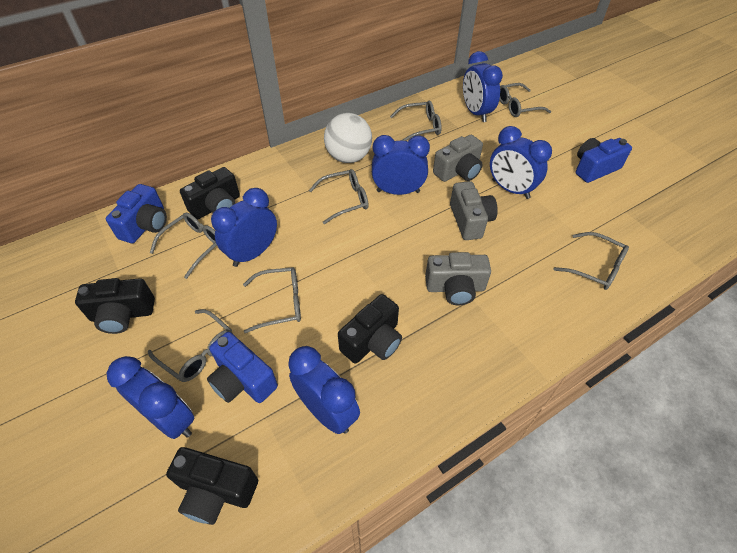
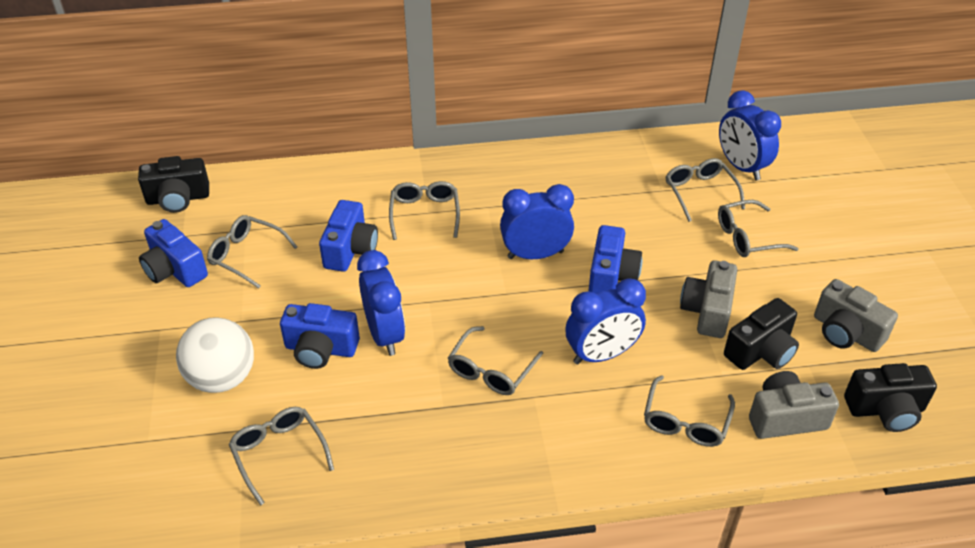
black camera: 4 -> 3
blue camera: 3 -> 4
blue clock: 6 -> 4

